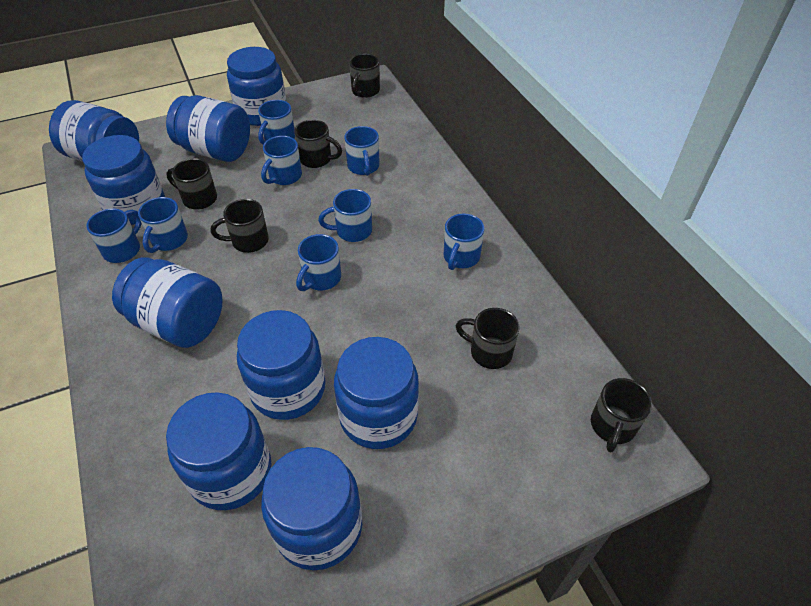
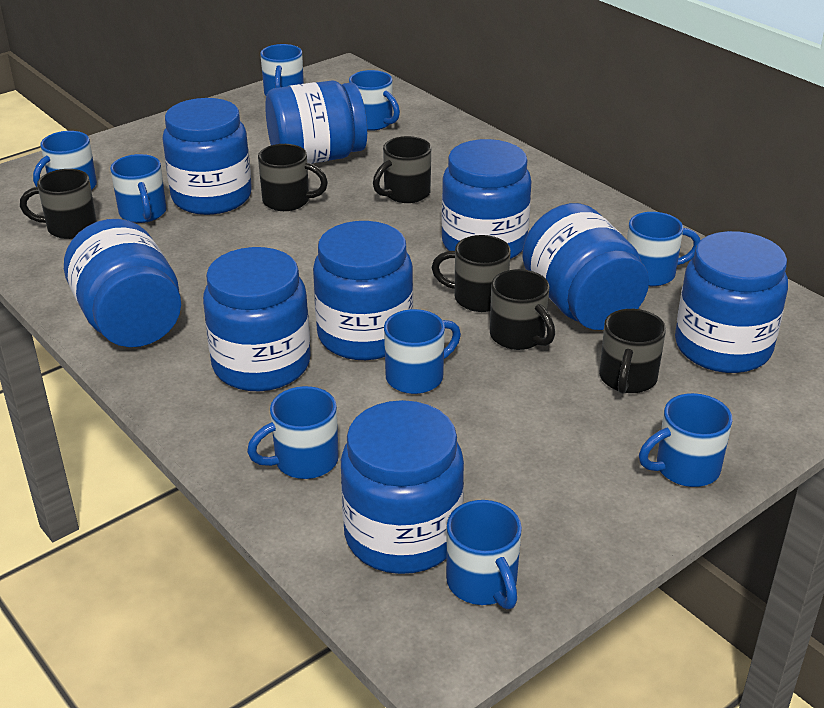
blue mug: 8 -> 9

